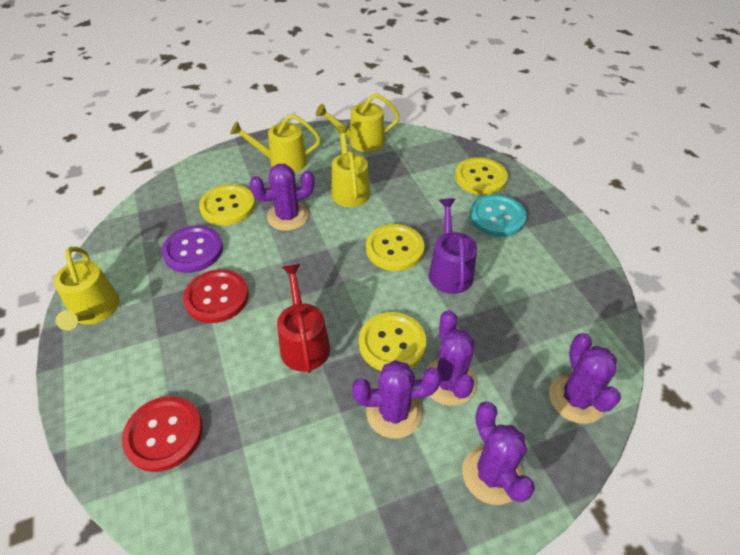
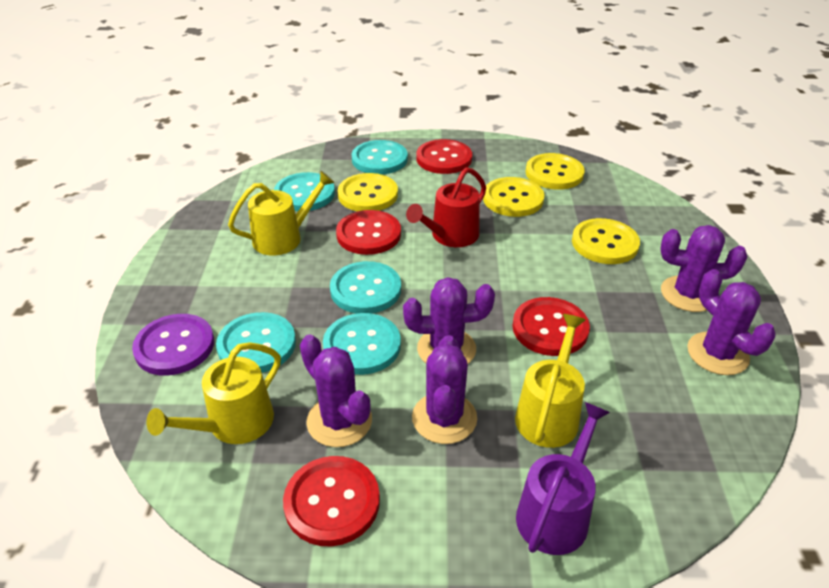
red button: 2 -> 4
turquoise button: 1 -> 5
yellow watering can: 4 -> 3

